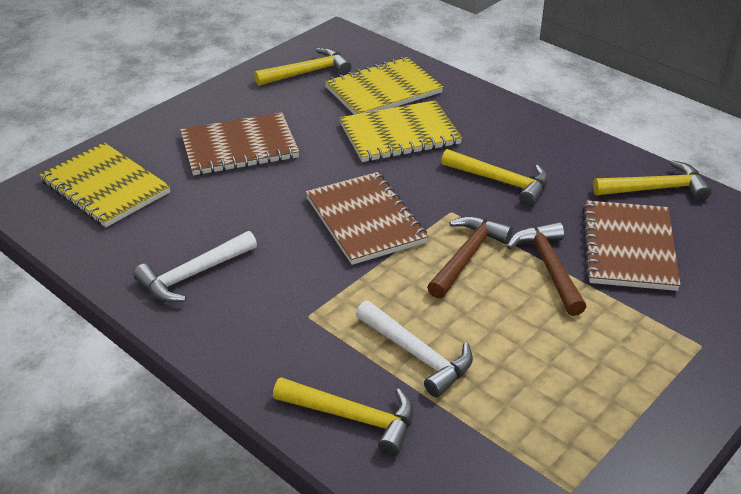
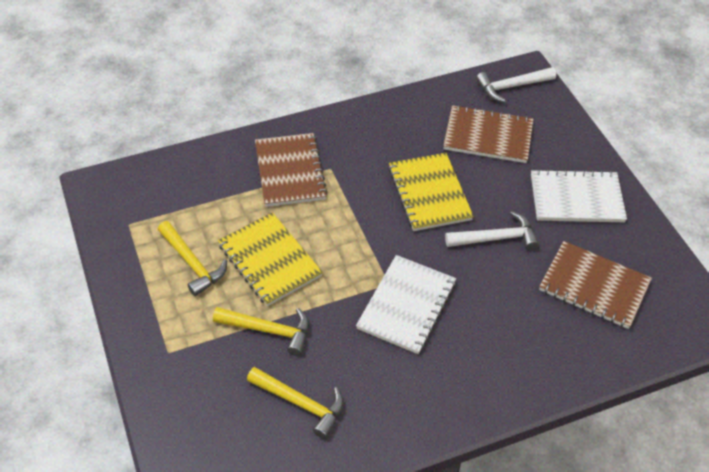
brown hammer: 2 -> 0
white notebook: 0 -> 2
yellow hammer: 4 -> 3
yellow notebook: 3 -> 2

